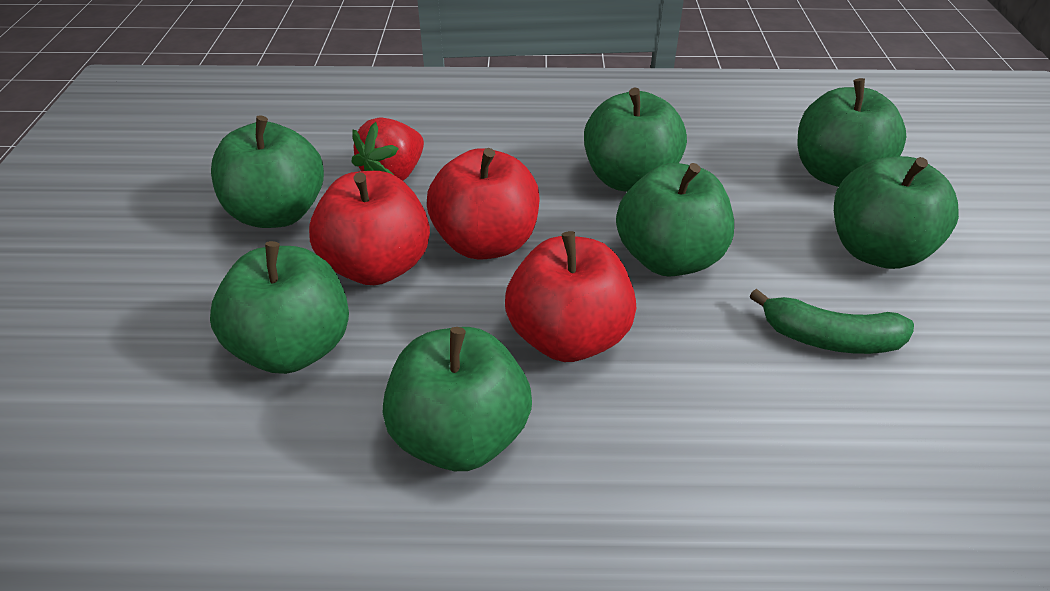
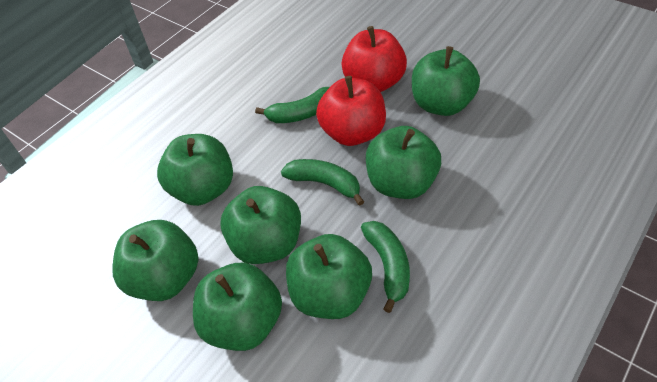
green banana: 1 -> 3
red apple: 3 -> 2
red strawberry: 1 -> 0

